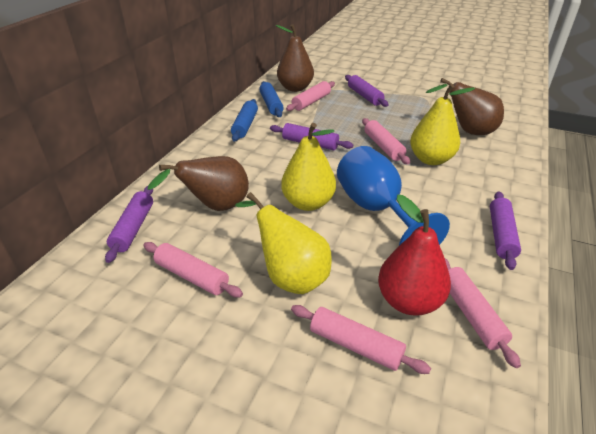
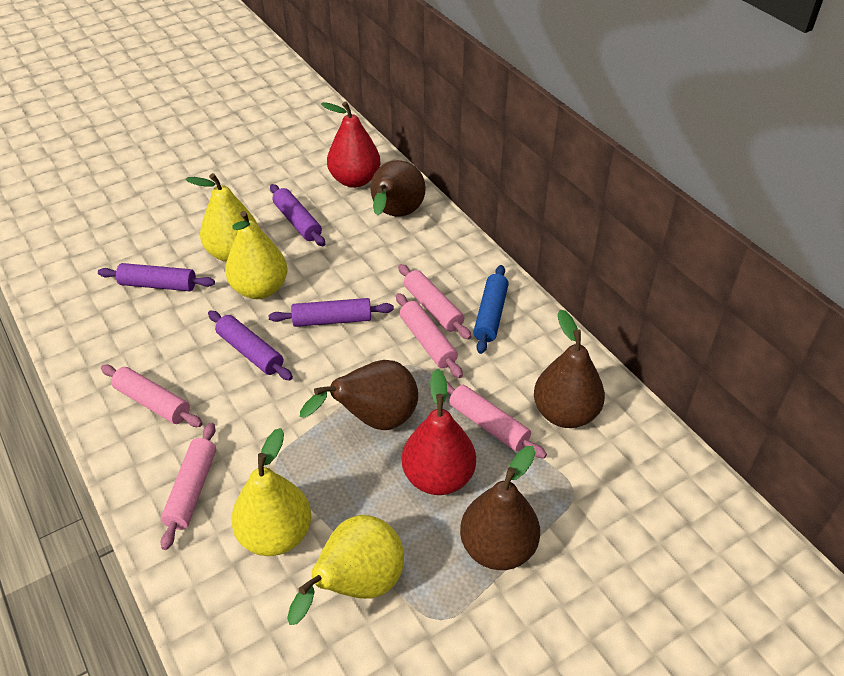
blue goblet: 1 -> 0
blue rolling pin: 2 -> 1
brown pear: 3 -> 4
red pear: 1 -> 2
yellow pear: 3 -> 4

